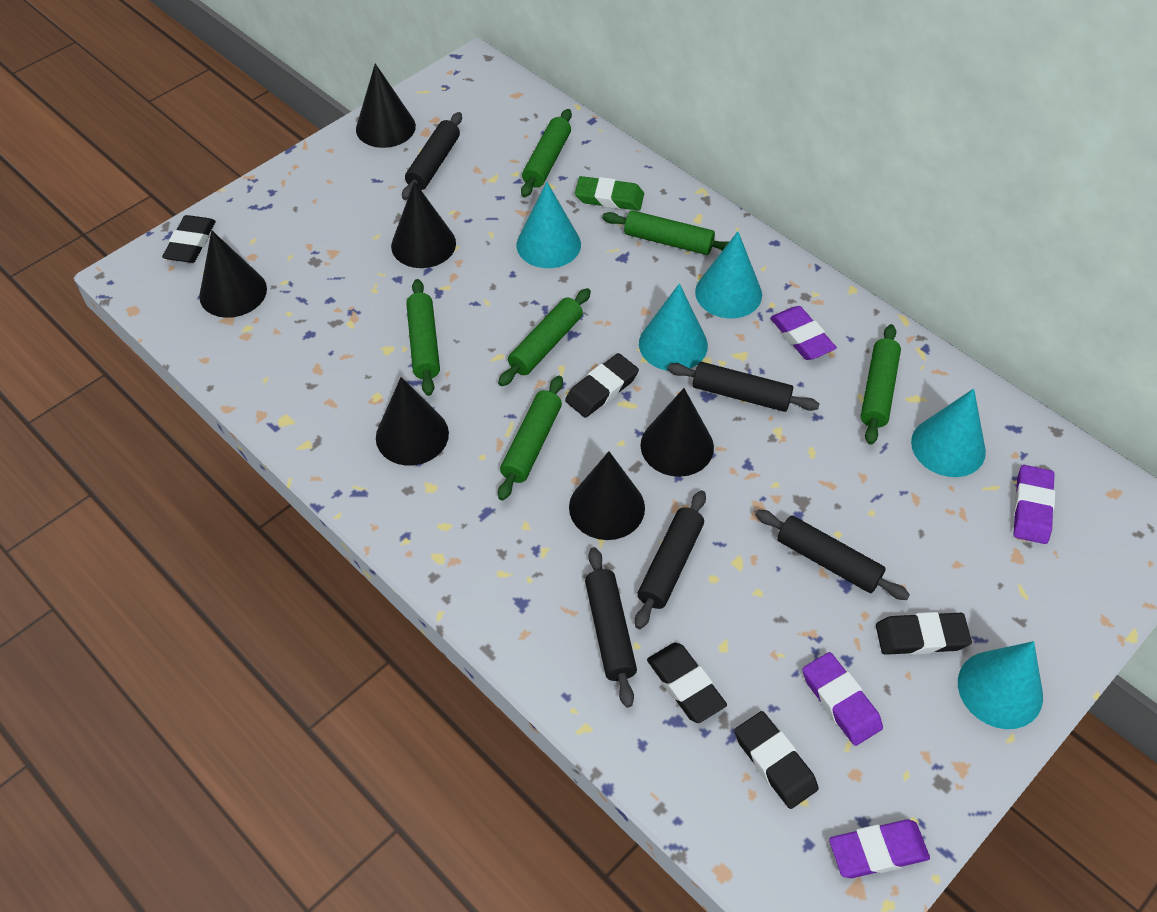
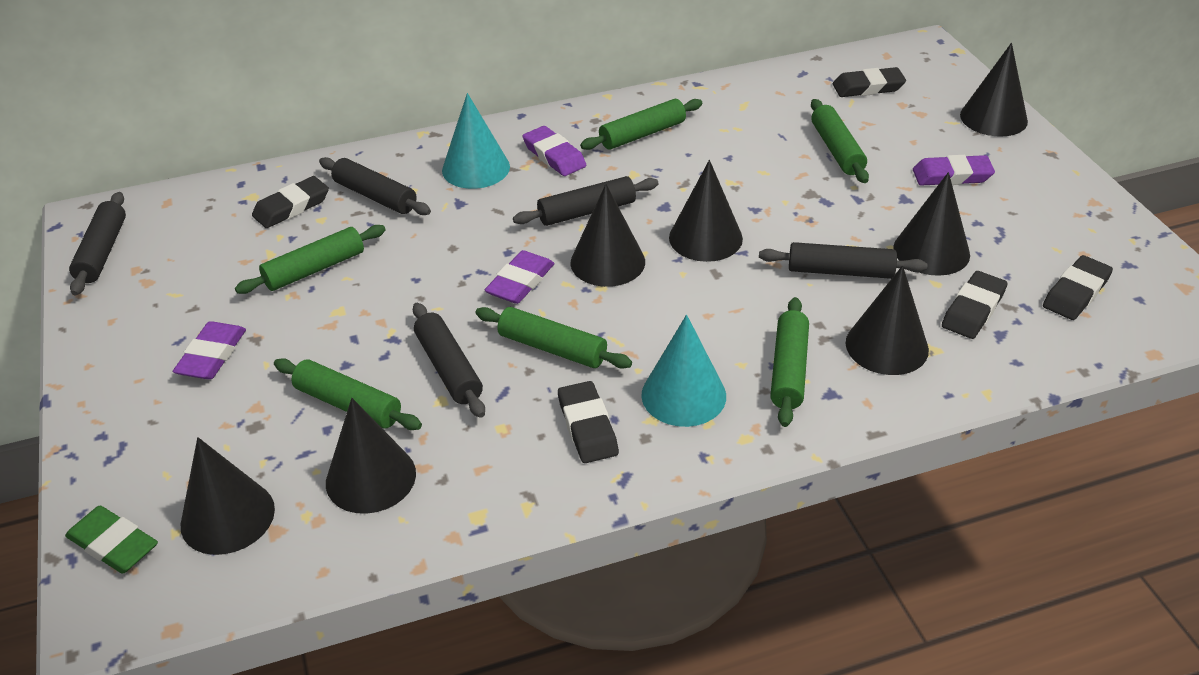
black cone: 6 -> 7
turquoise cone: 5 -> 2

